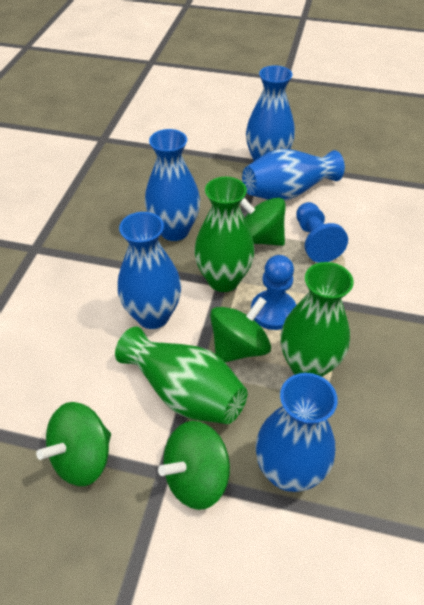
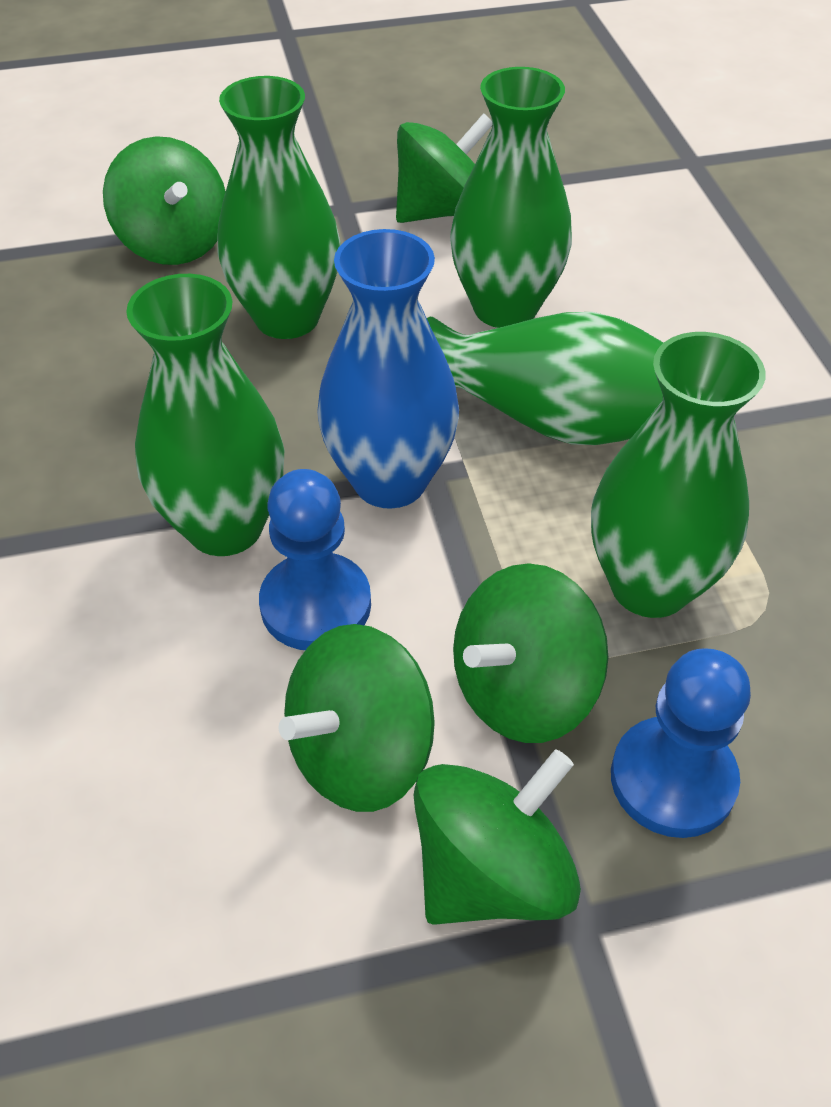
blue vase: 5 -> 1
green spinning top: 4 -> 5
green vase: 3 -> 5

